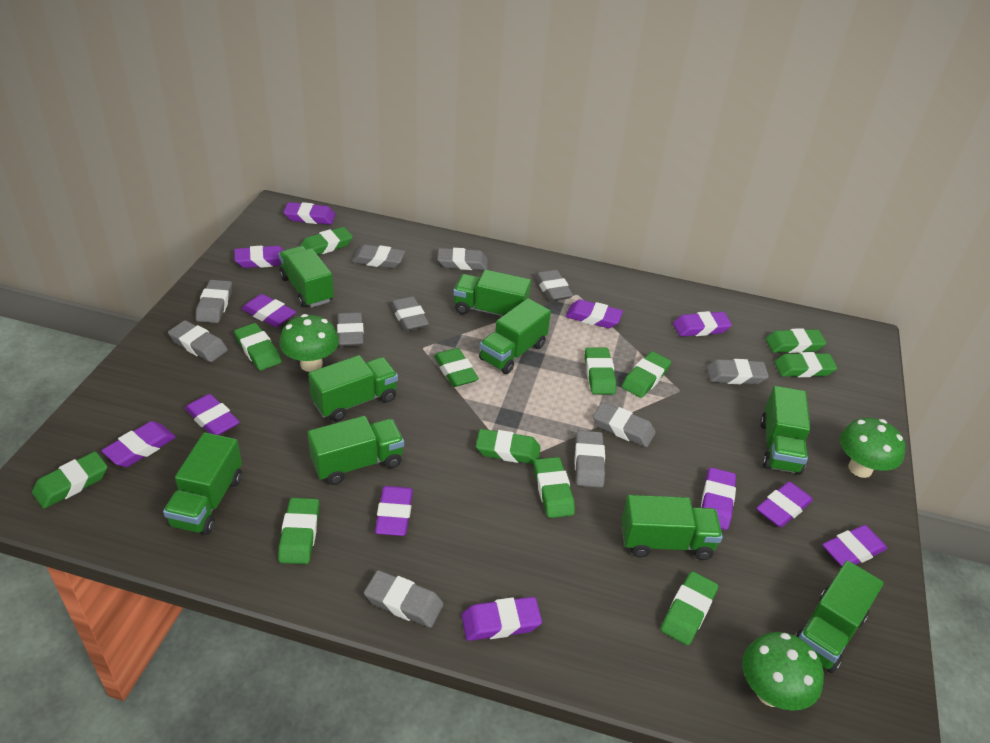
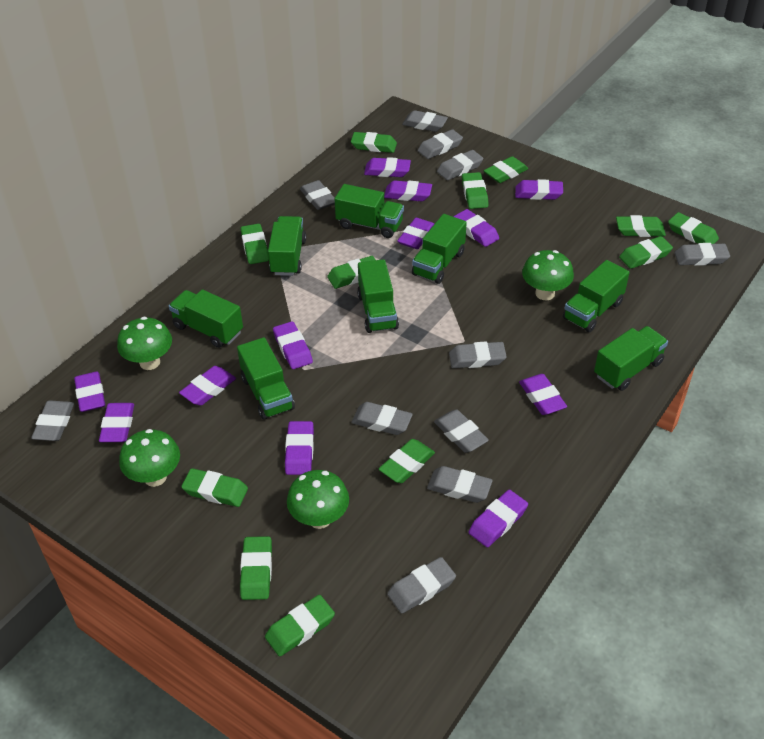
green mushroom: 3 -> 4
green truck: 9 -> 8

